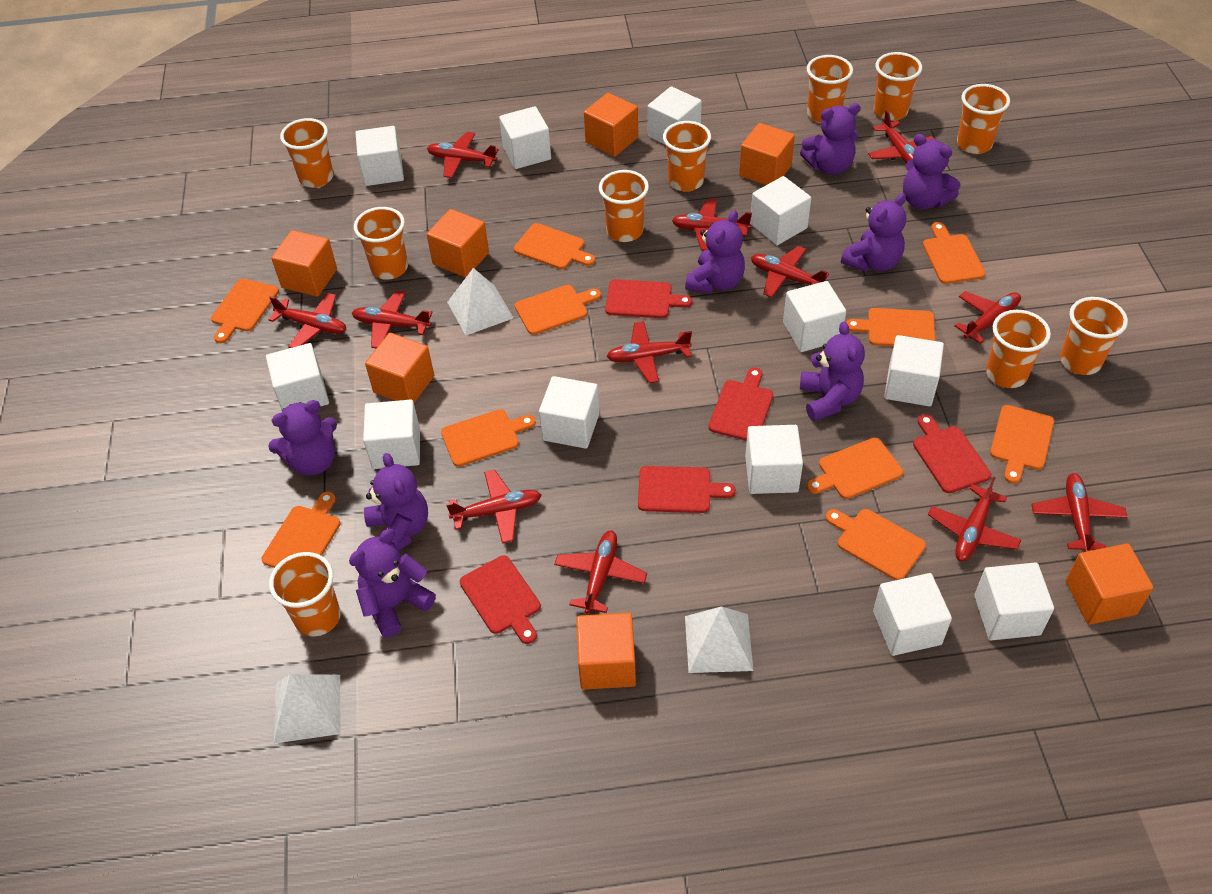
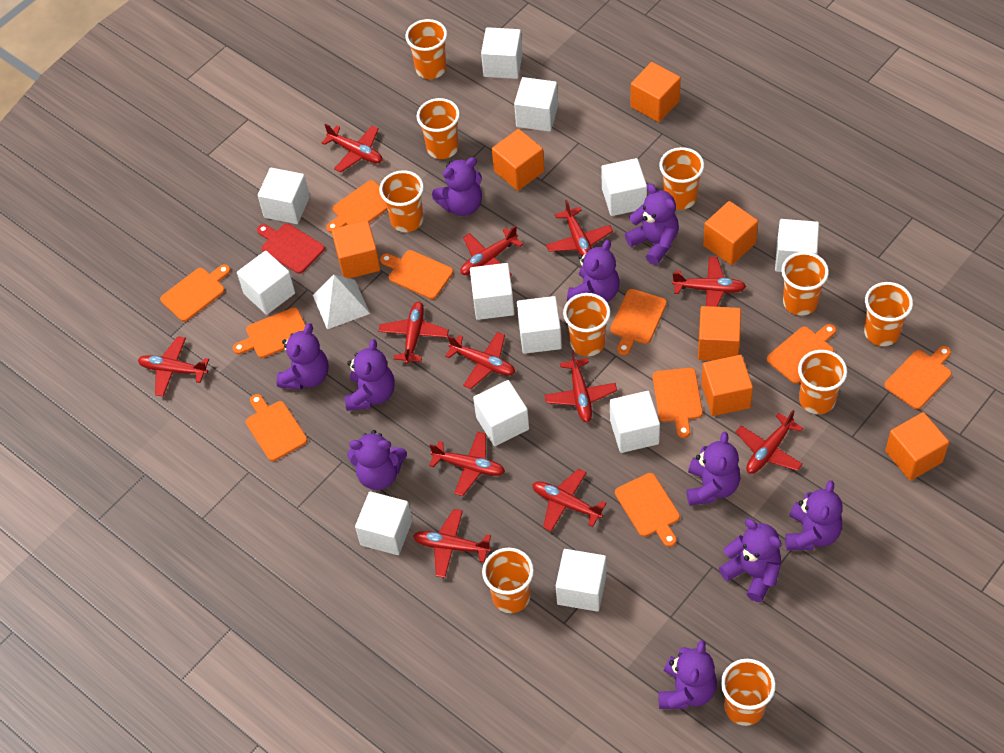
purple teddy bear: 8 -> 10
red cutting board: 5 -> 1
white pyramid: 3 -> 1

